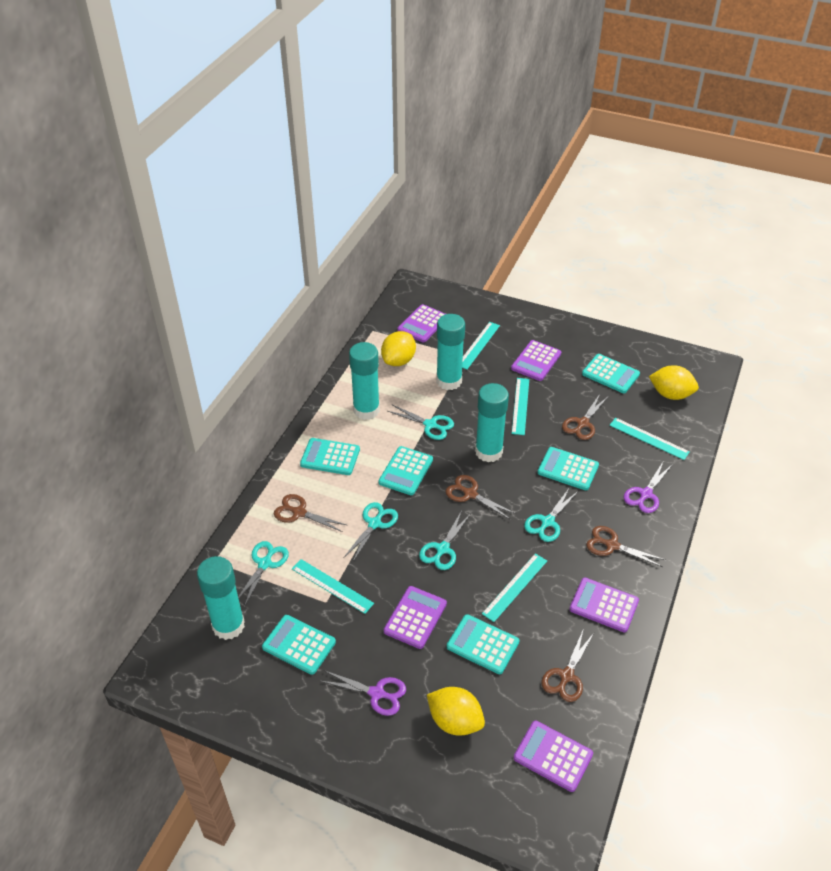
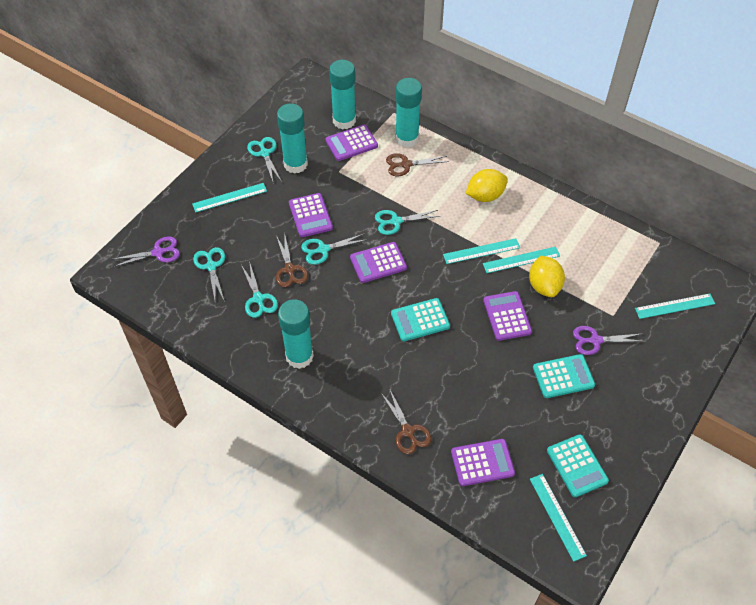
brown scissors: 5 -> 3
turquoise calculator: 6 -> 3
yellow lemon: 3 -> 2

